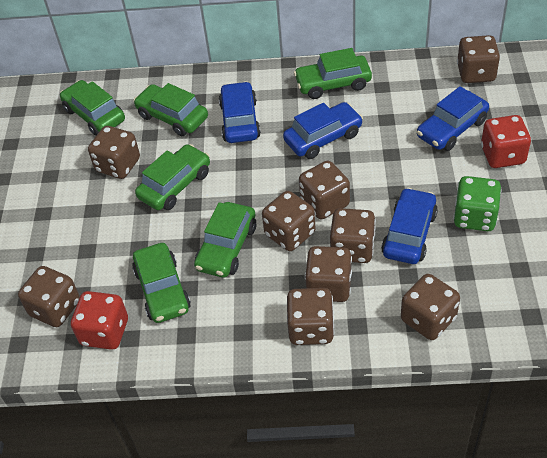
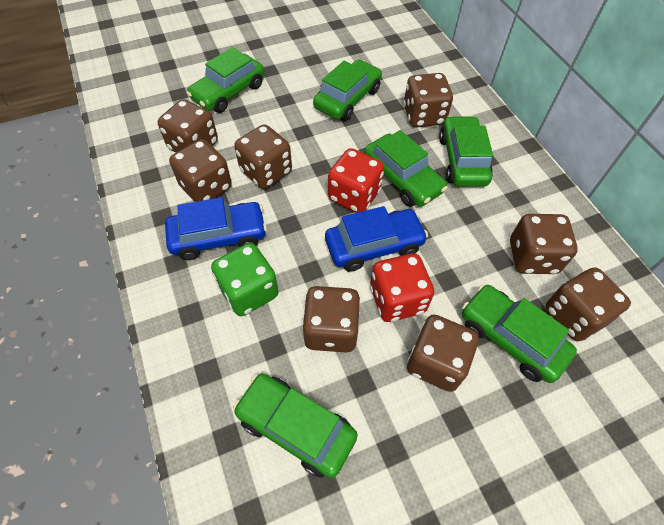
blue car: 4 -> 2
brown dice: 9 -> 8

